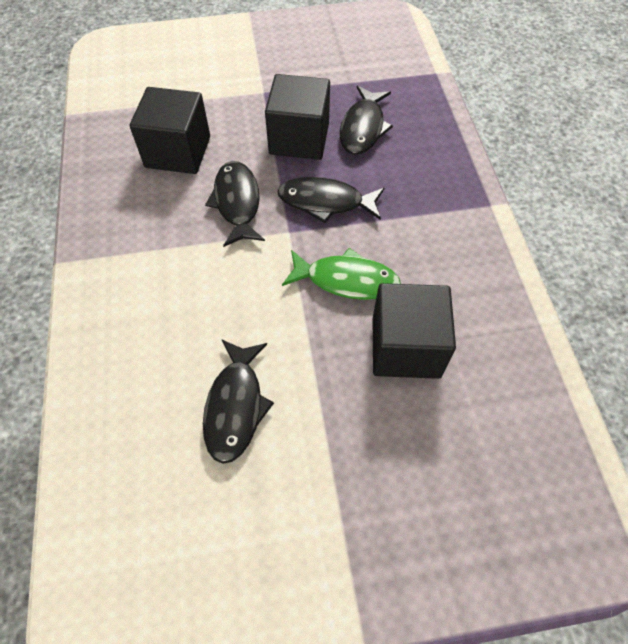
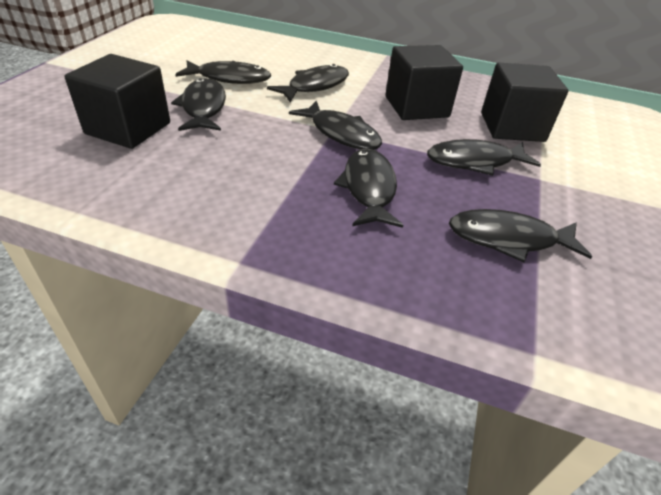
black fish: 4 -> 7
green fish: 1 -> 0

